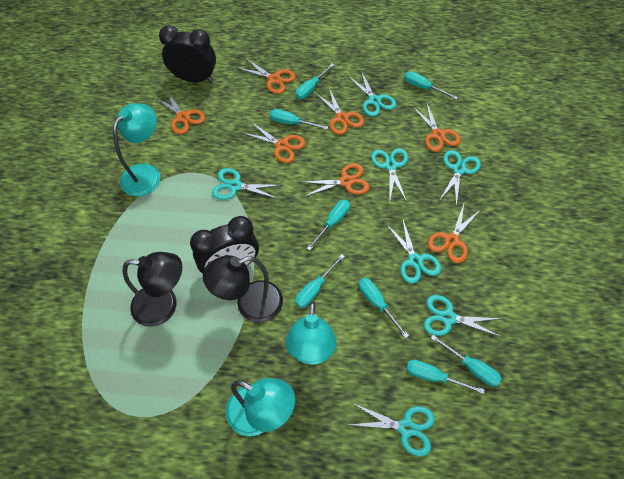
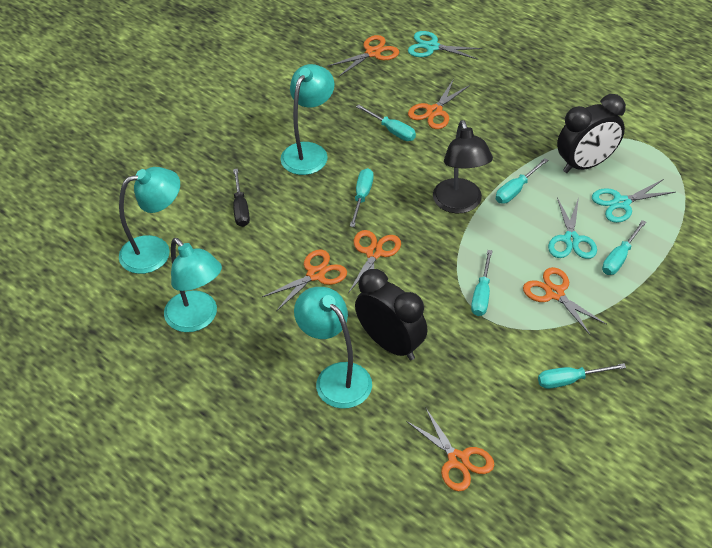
black lamp: 2 -> 1
black screwdriver: 0 -> 1
orange scissors: 7 -> 6
turquoise lamp: 3 -> 4
turquoise scissors: 7 -> 3
turquoise screwdriver: 8 -> 6

